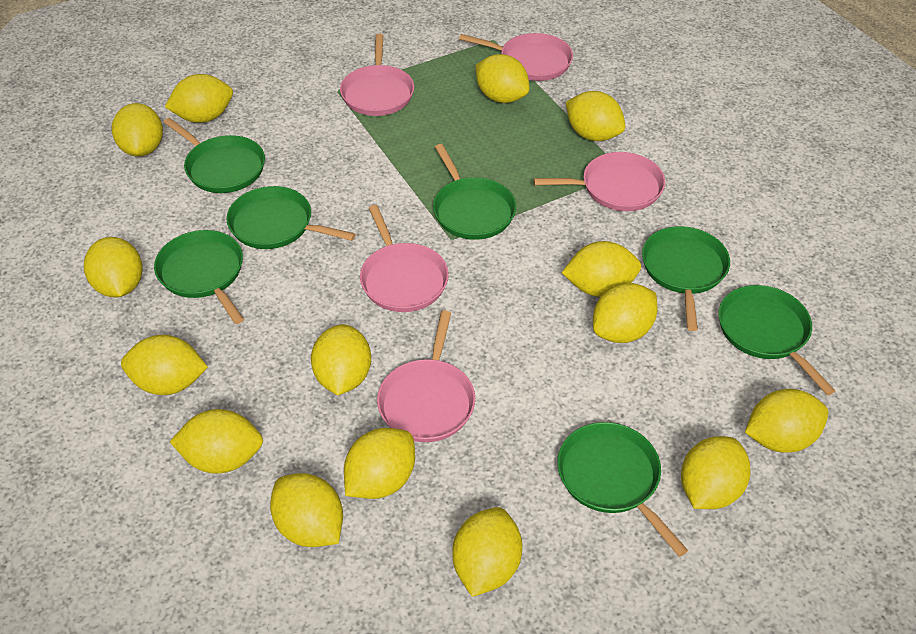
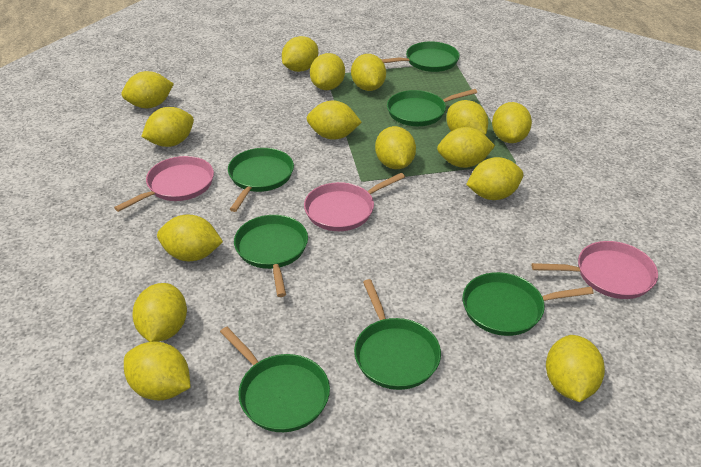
pink pan: 5 -> 3

